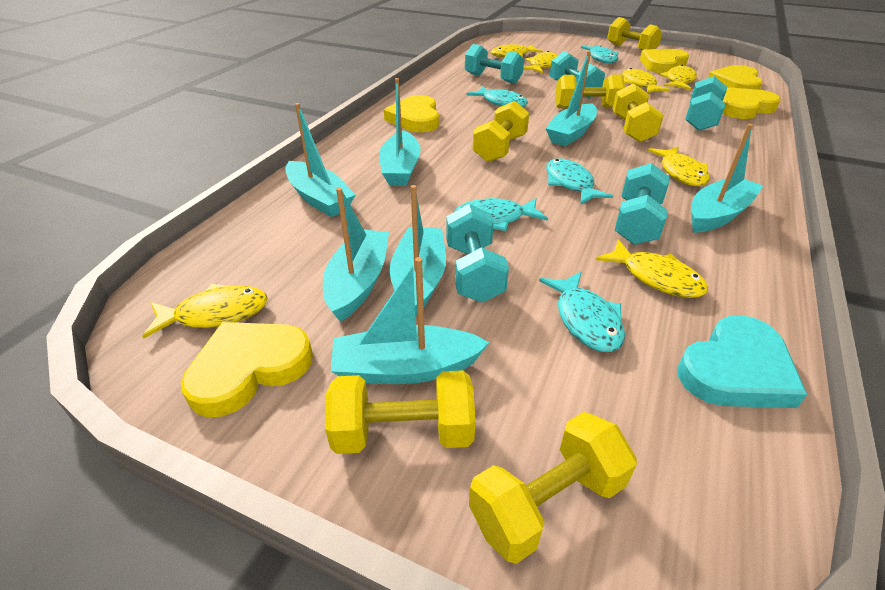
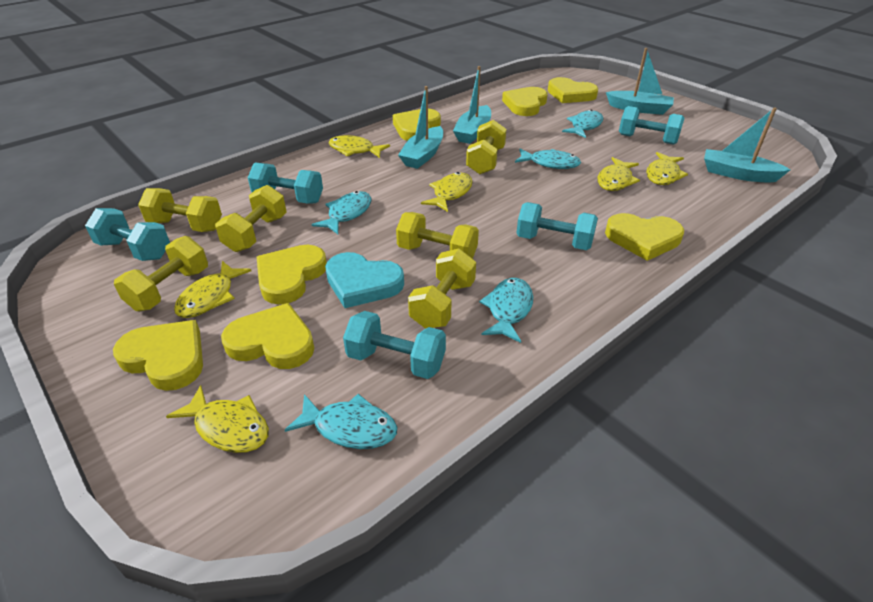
turquoise boat: 7 -> 4
yellow fish: 7 -> 6
yellow heart: 5 -> 7

